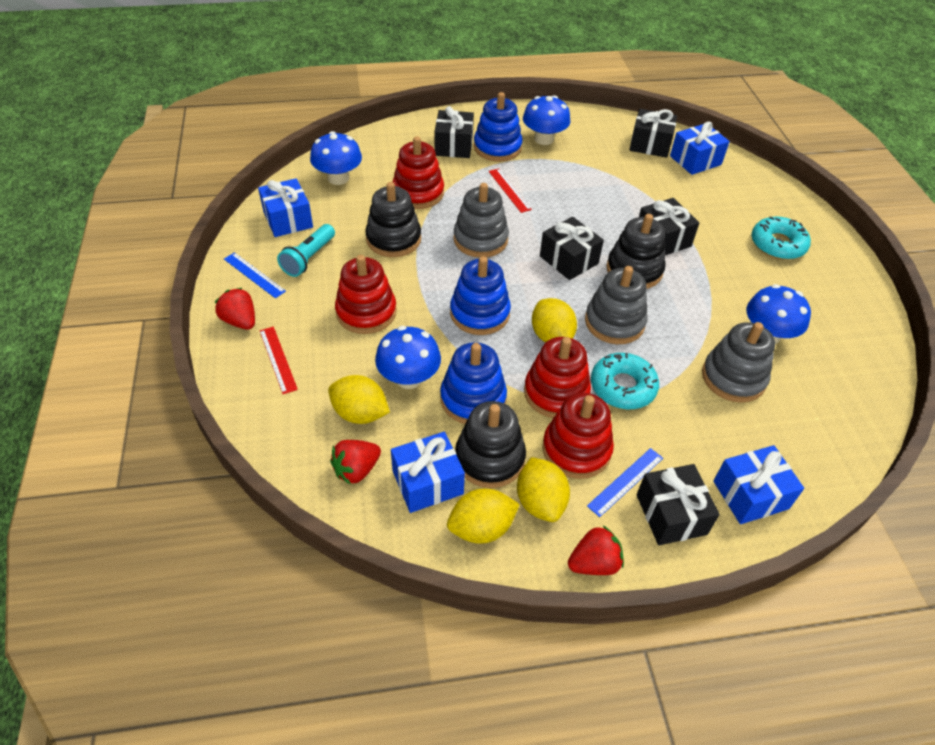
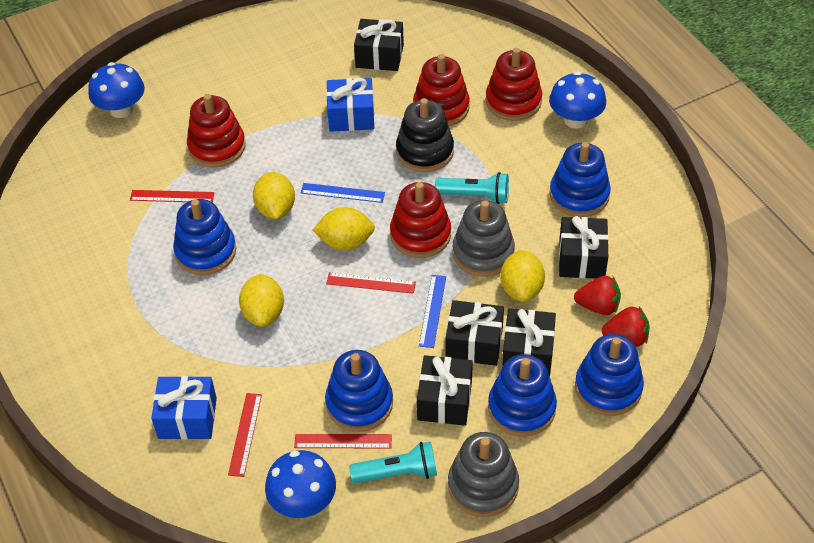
black stacking toy: 3 -> 1
blue gift: 4 -> 2
blue mushroom: 4 -> 3
blue stacking toy: 3 -> 5
grey stacking toy: 3 -> 2
red ruler: 2 -> 4
red strawberry: 3 -> 2
turquoise donut: 2 -> 0
turquoise flashlight: 1 -> 2

